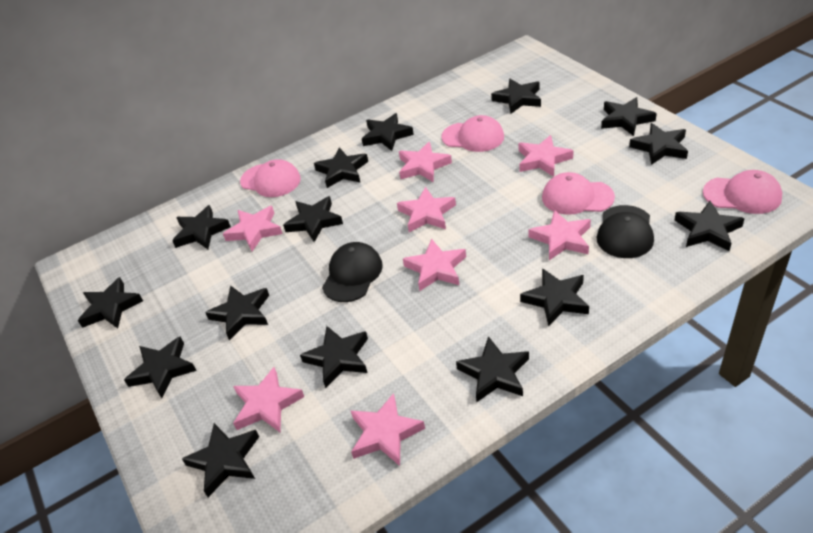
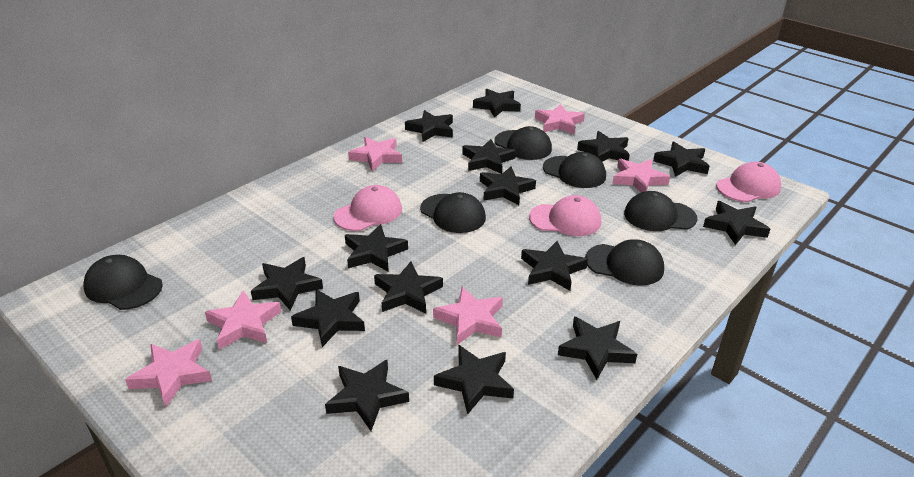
black cap: 2 -> 6
pink cap: 4 -> 3
pink star: 8 -> 6

